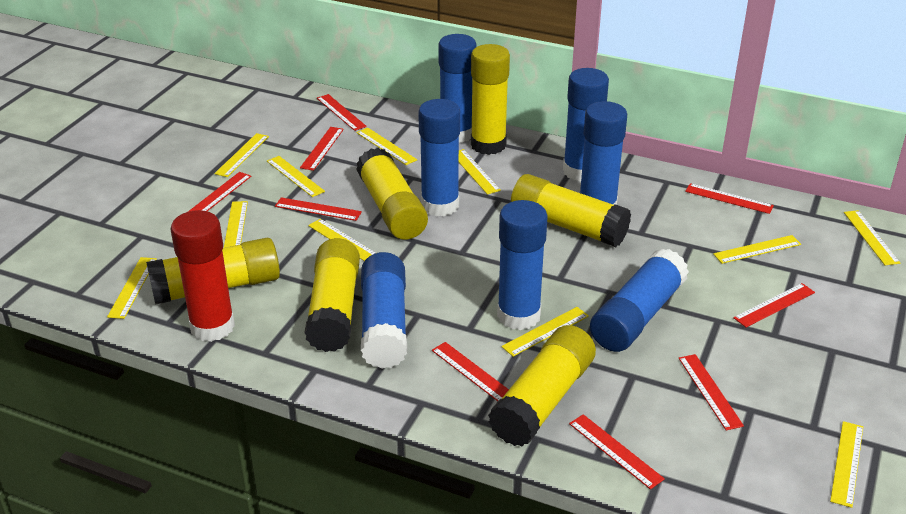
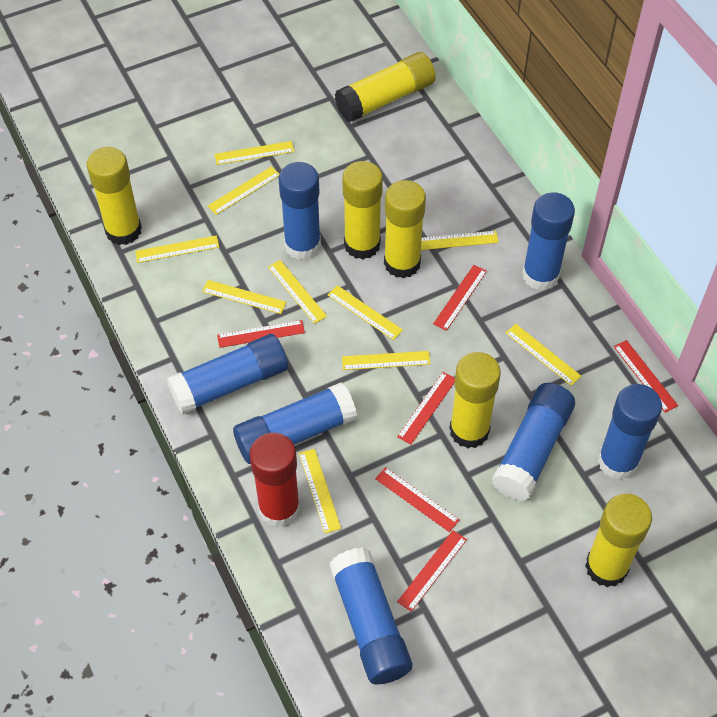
red ruler: 9 -> 6
yellow ruler: 11 -> 10

